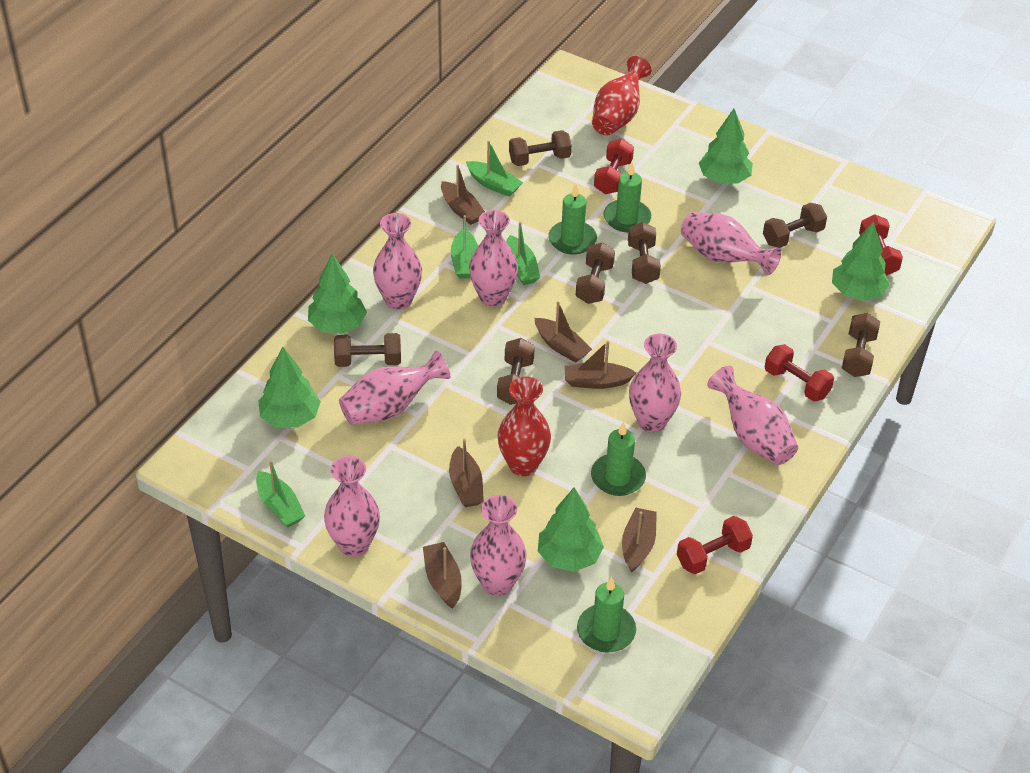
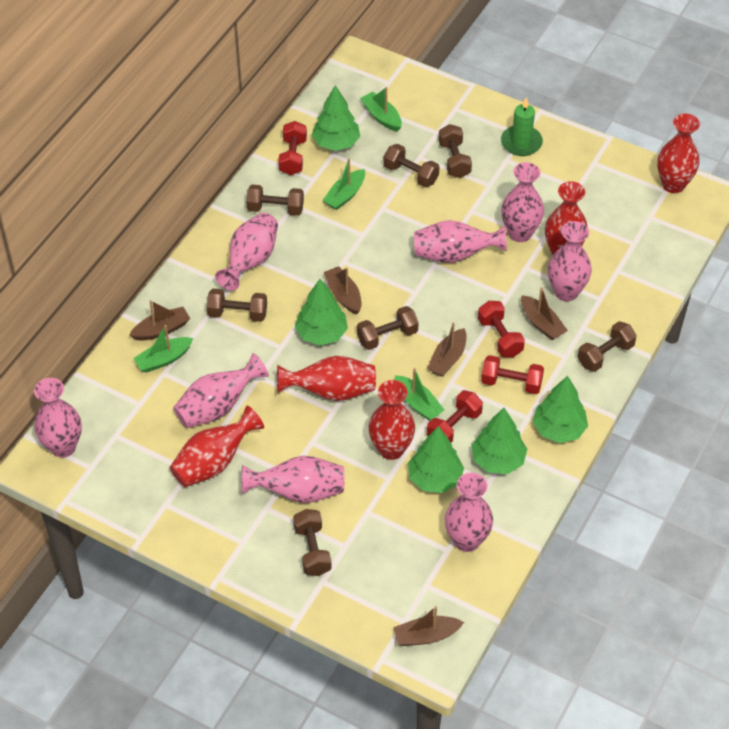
brown boat: 6 -> 5
green candle: 4 -> 1
red vase: 2 -> 5

